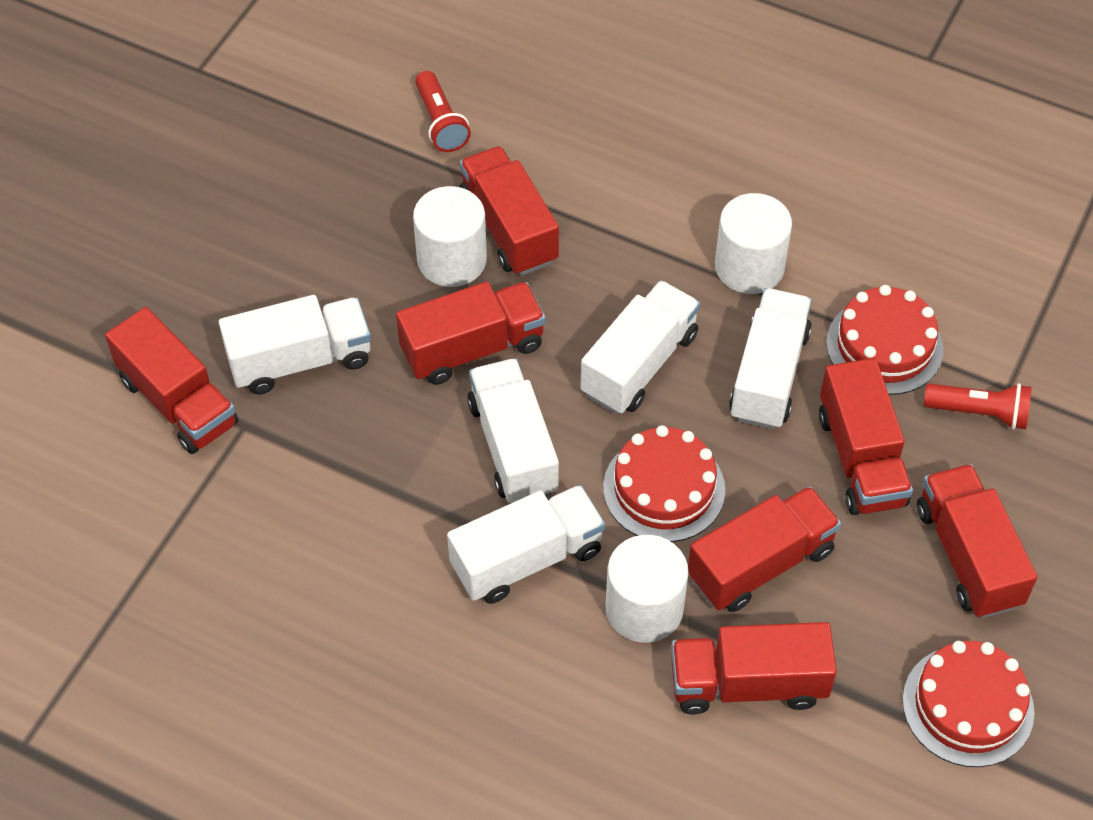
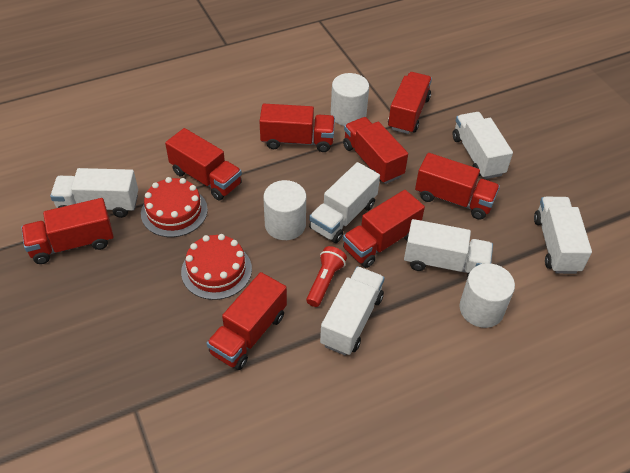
red cake: 3 -> 2
red flashlight: 2 -> 1
red truck: 7 -> 8
white truck: 5 -> 6

